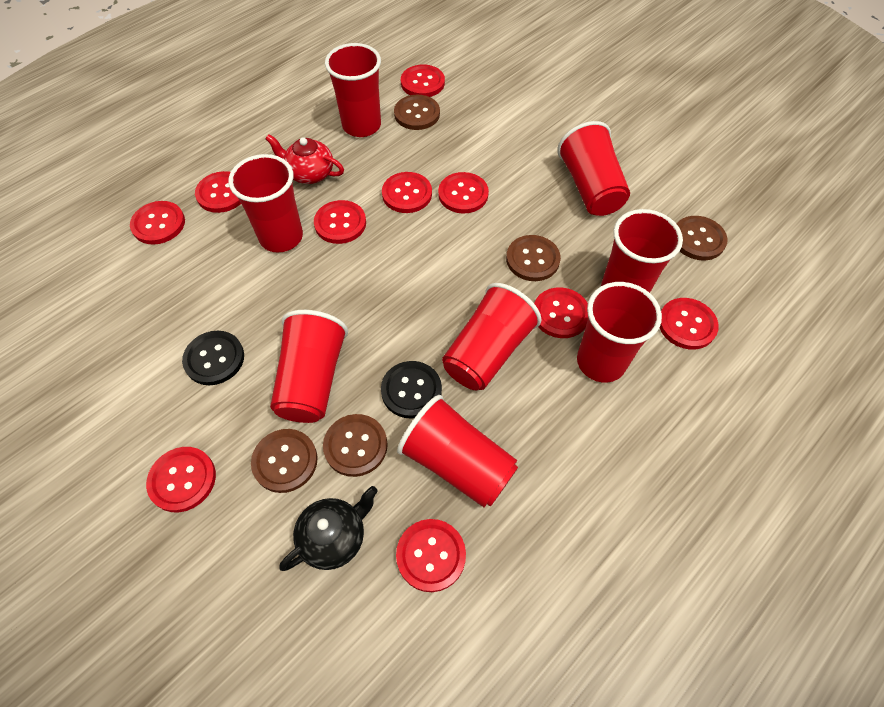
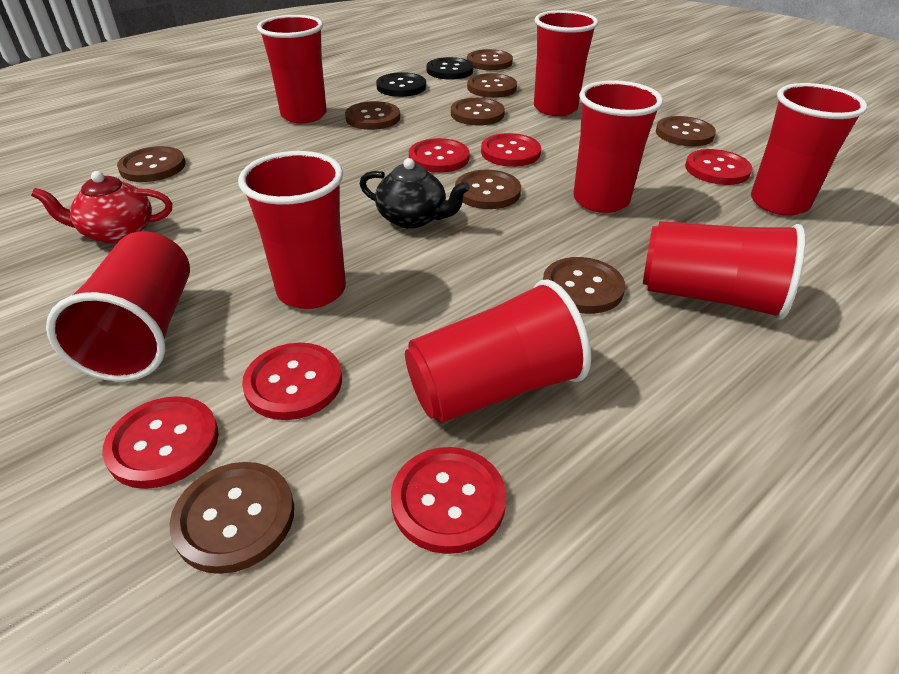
brown button: 5 -> 9
red button: 10 -> 6

